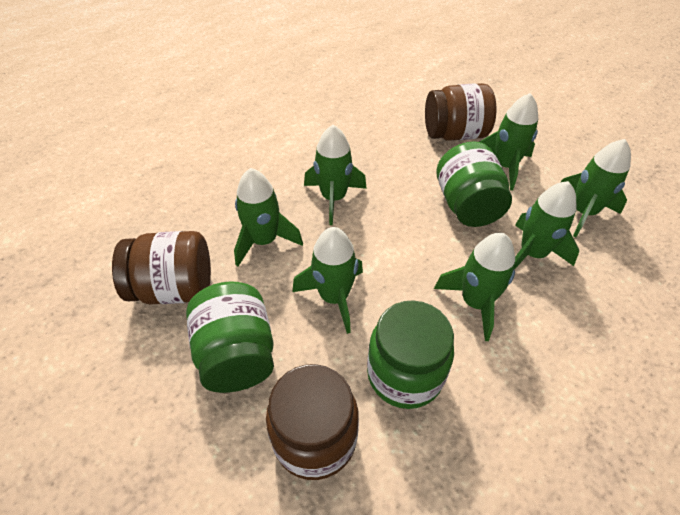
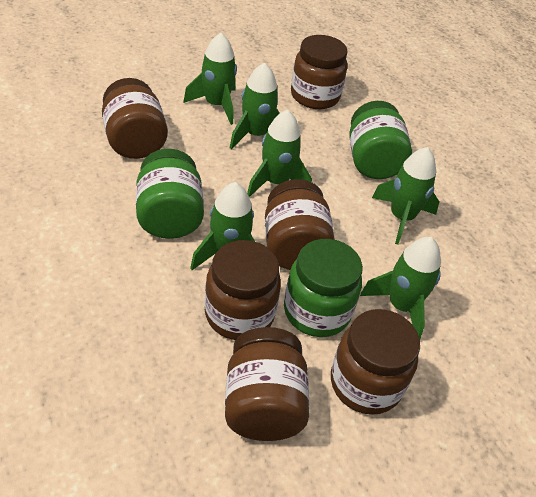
brown jar: 3 -> 6
green rocket: 7 -> 6

